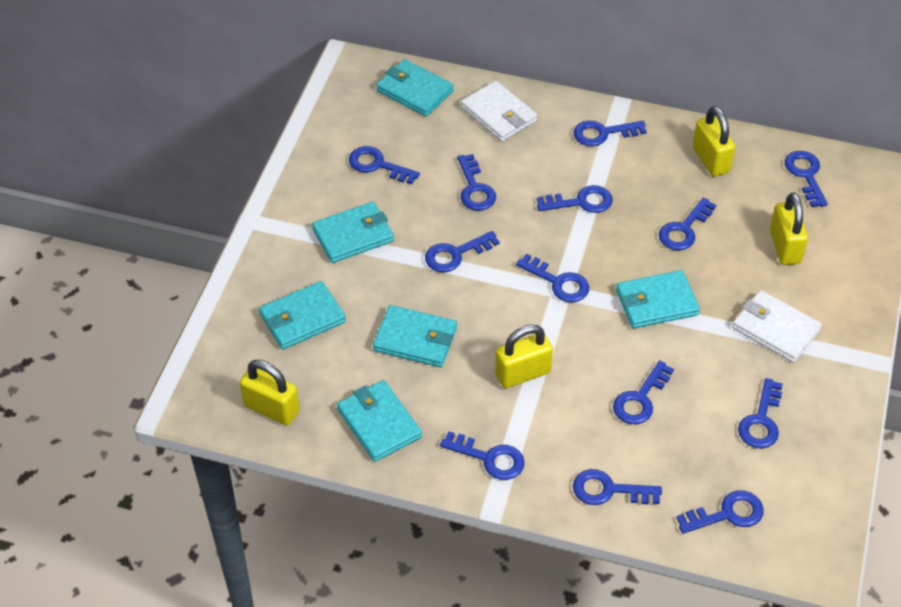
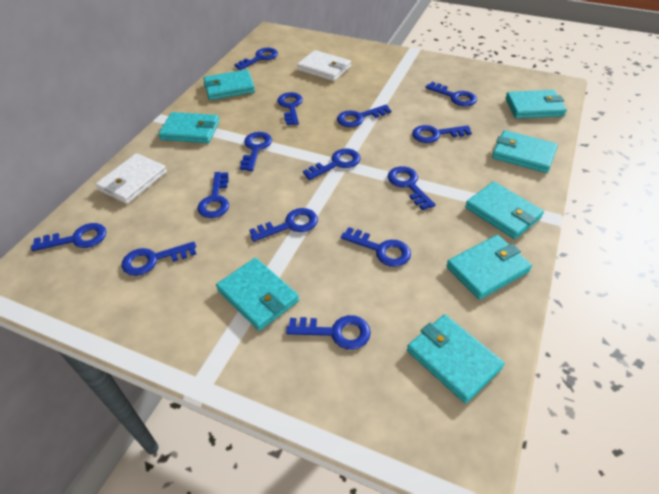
blue key: 13 -> 14
turquoise wallet: 6 -> 8
yellow padlock: 4 -> 0

